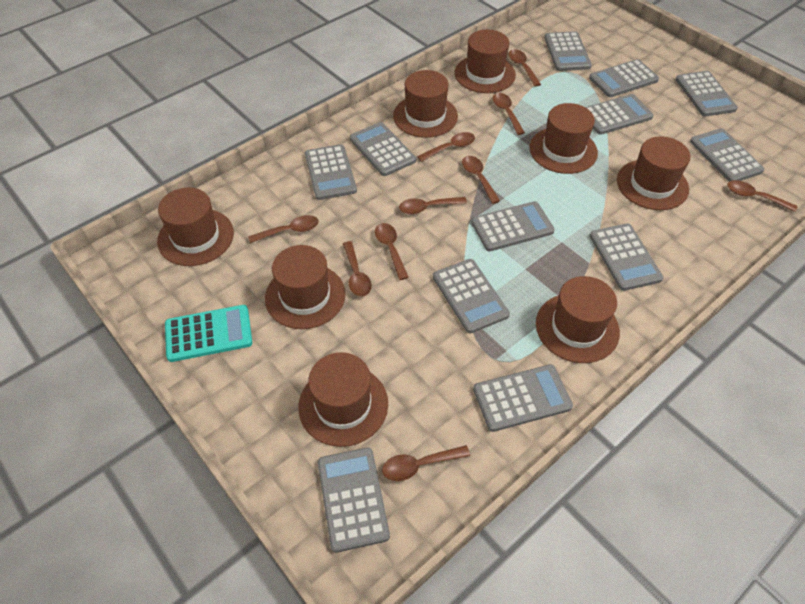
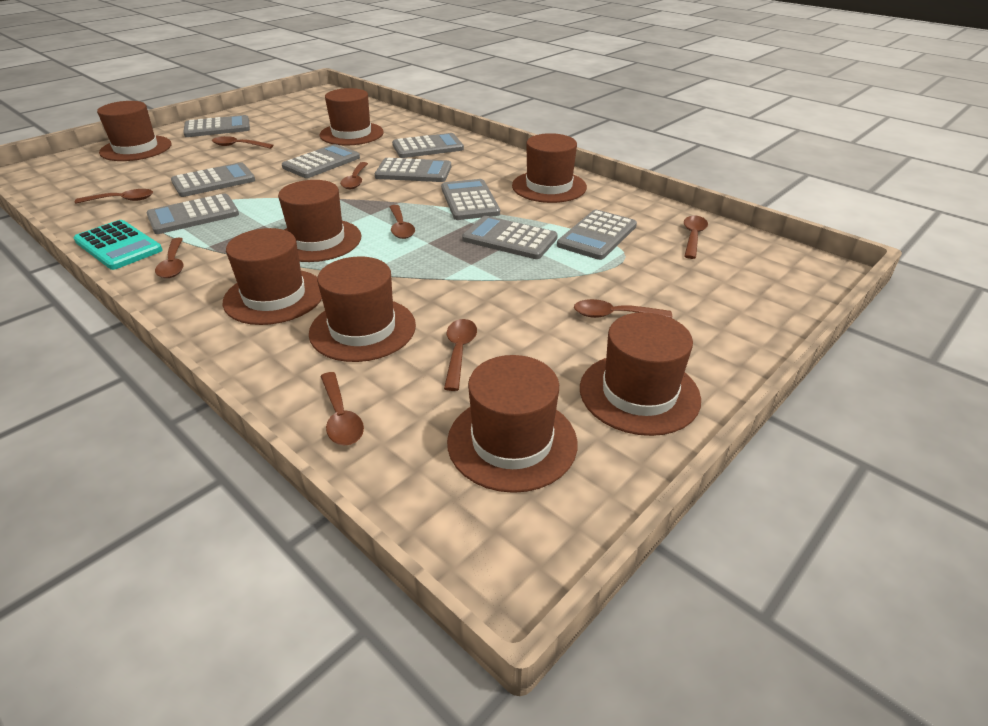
brown spoon: 10 -> 9
grey calculator: 12 -> 9

